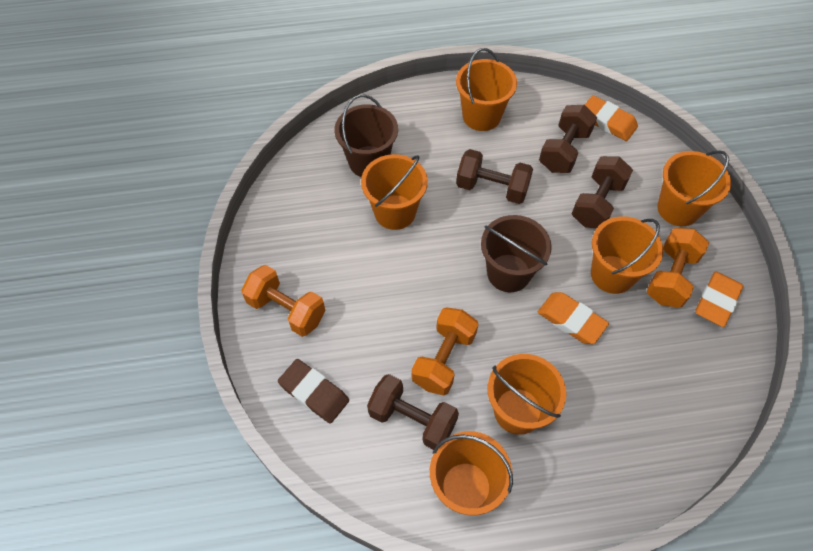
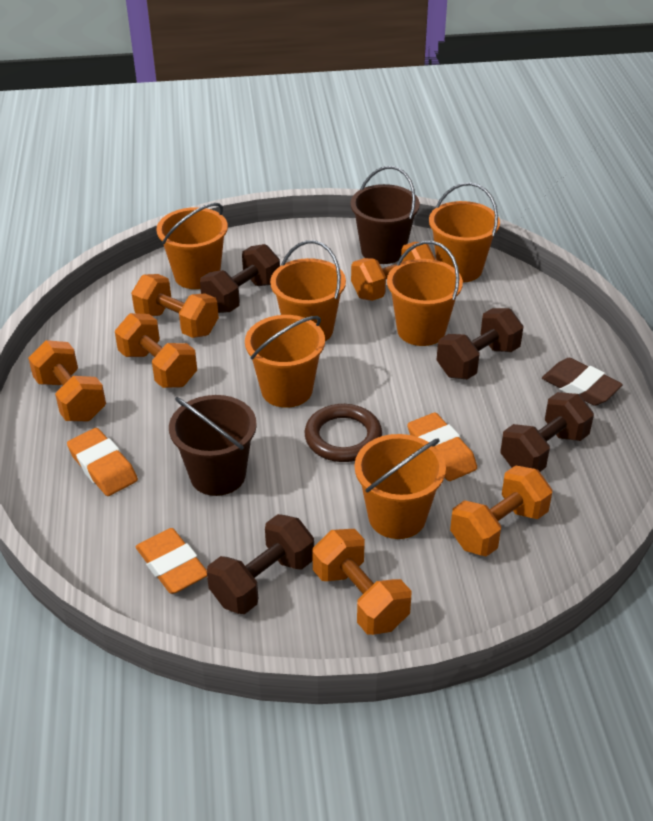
brown ring: 0 -> 1
orange dumbbell: 3 -> 6

